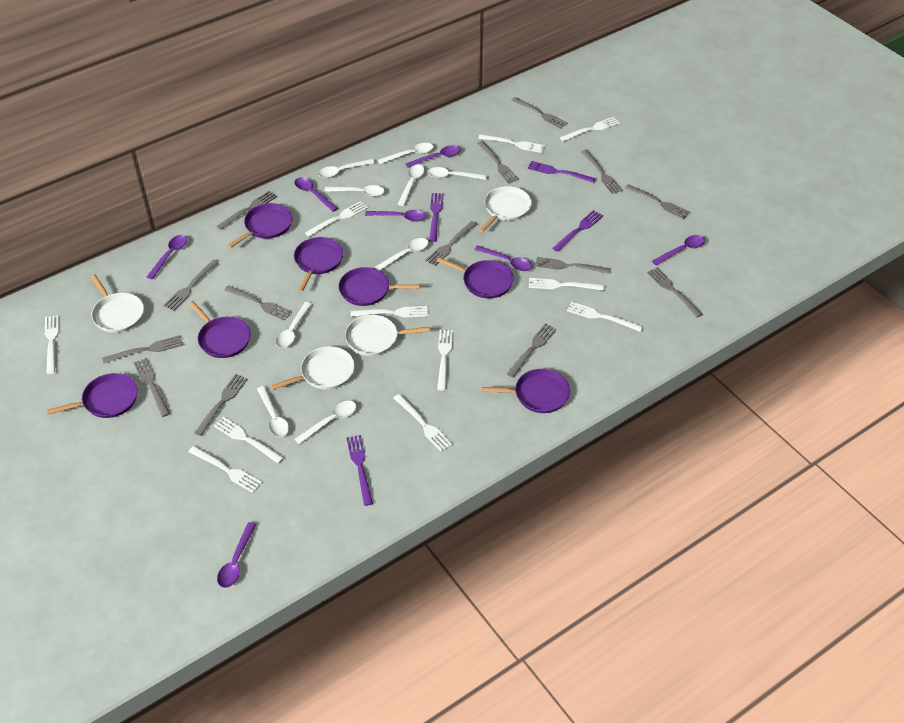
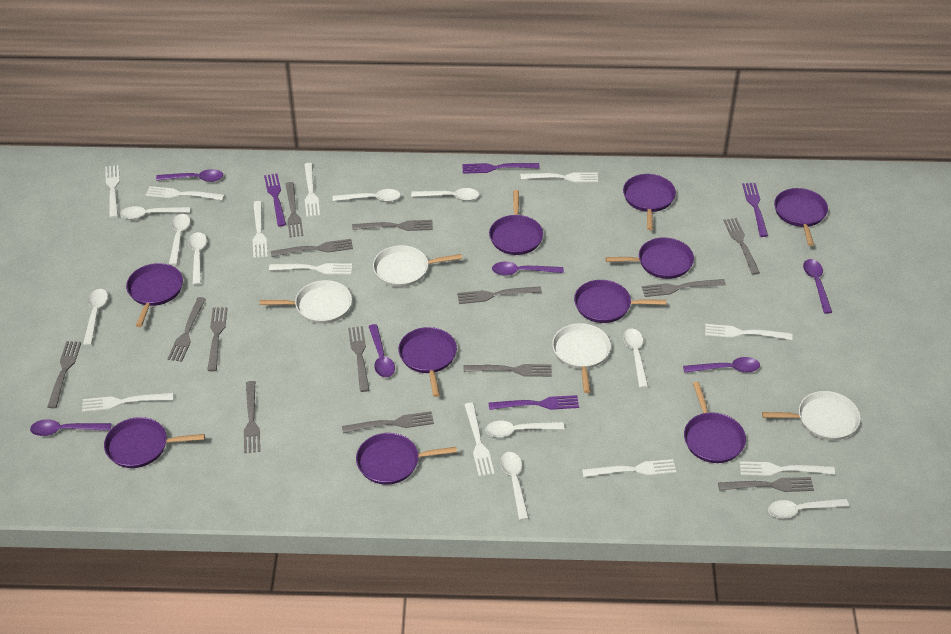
purple pan: 7 -> 10
purple spoon: 7 -> 6
white spoon: 9 -> 10

